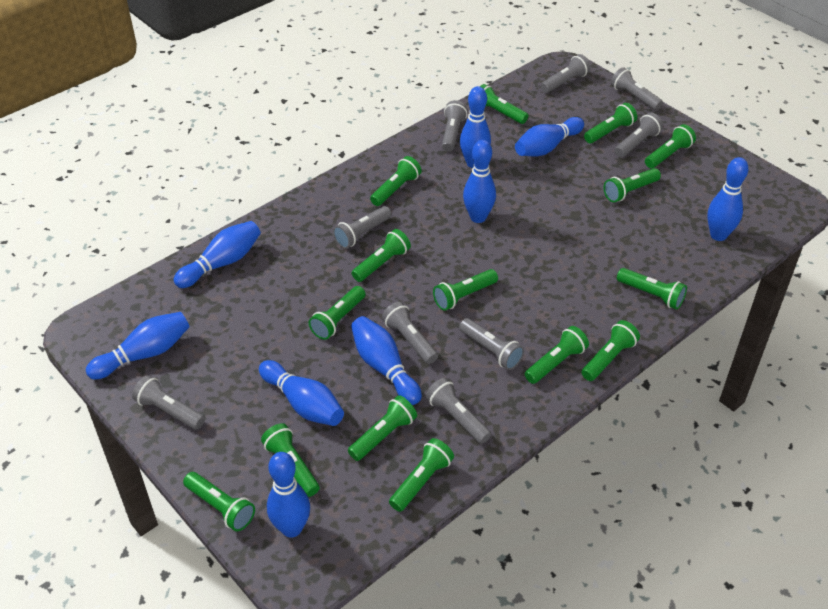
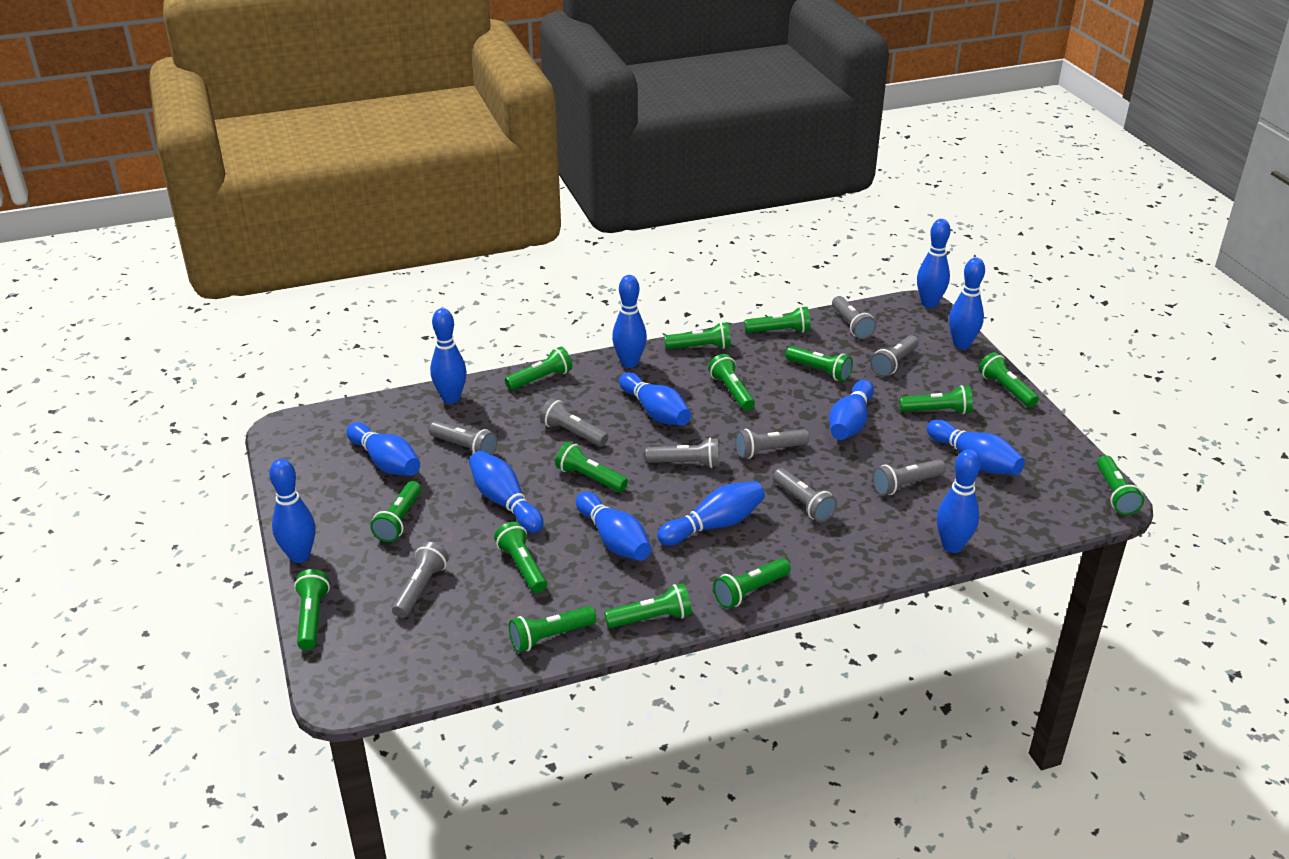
blue bowling pin: 9 -> 13

